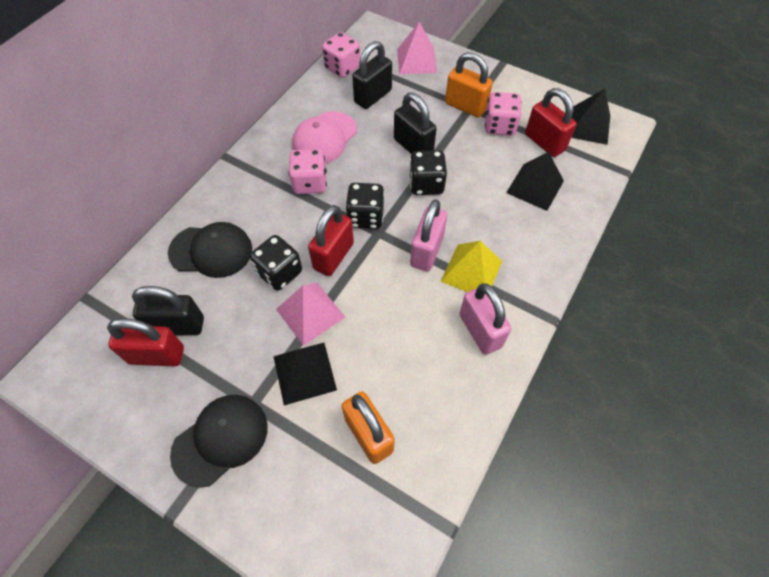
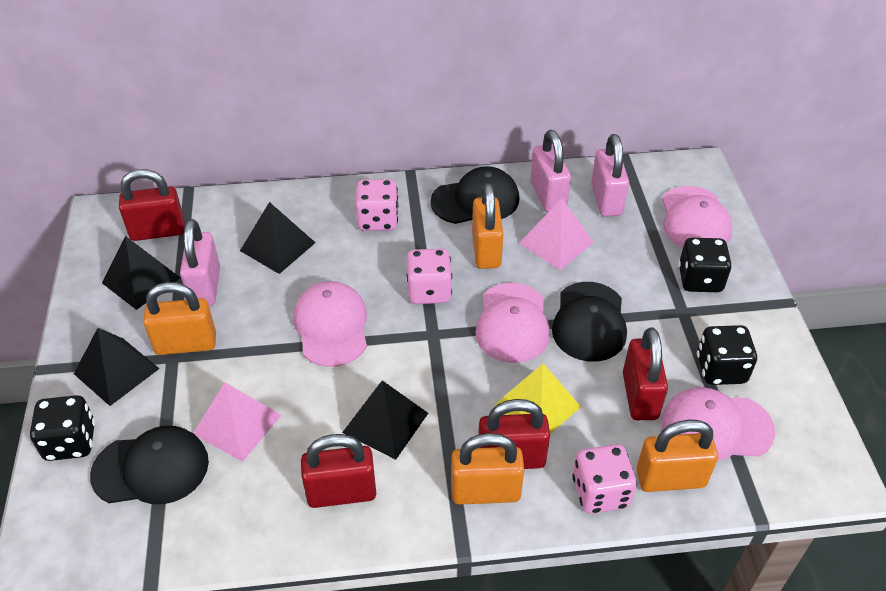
black cap: 2 -> 3
black padlock: 3 -> 0
black pyramid: 3 -> 4
orange padlock: 2 -> 4
pink cap: 1 -> 4
pink padlock: 2 -> 3
red padlock: 3 -> 4

